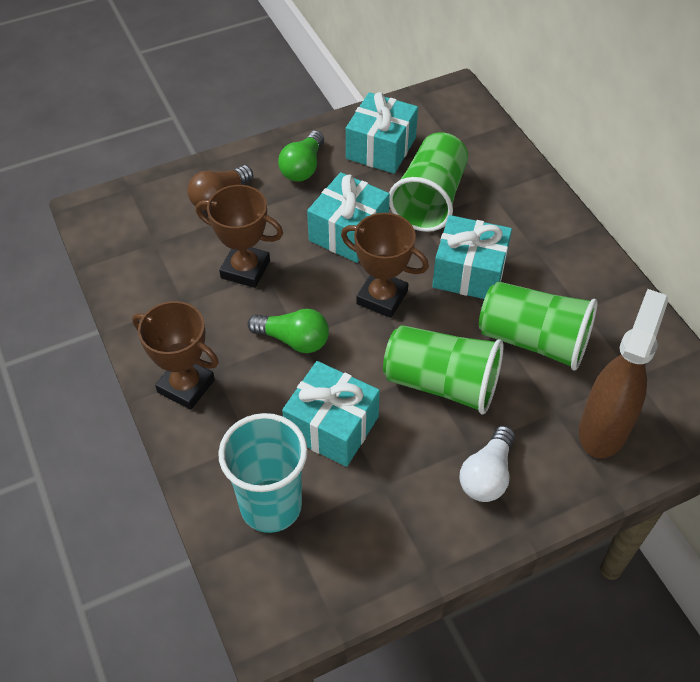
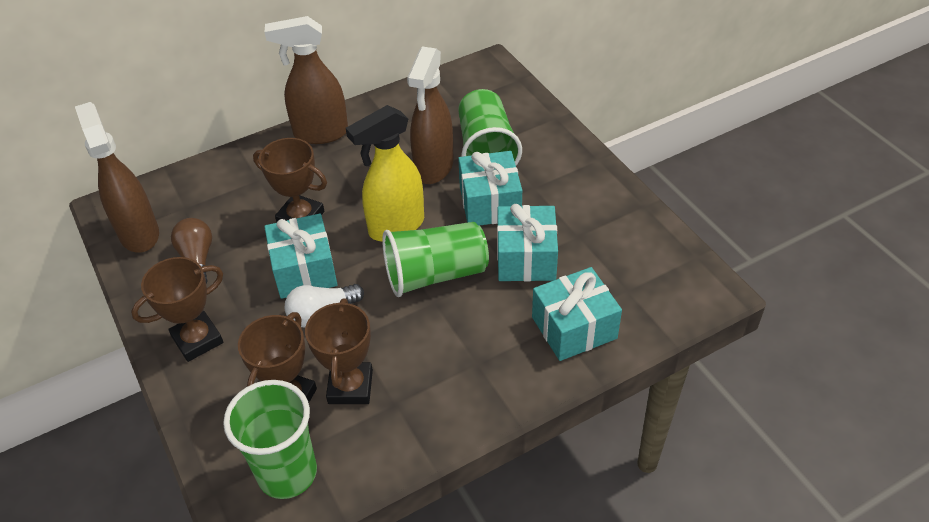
brown spray bottle: 1 -> 3
brown trophy: 3 -> 4
green light bulb: 2 -> 0
turquoise cup: 1 -> 0
yellow spray bottle: 0 -> 1

